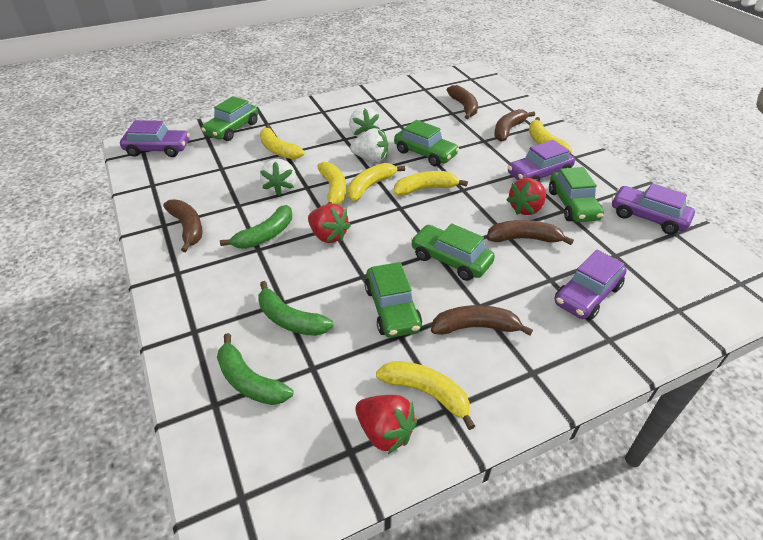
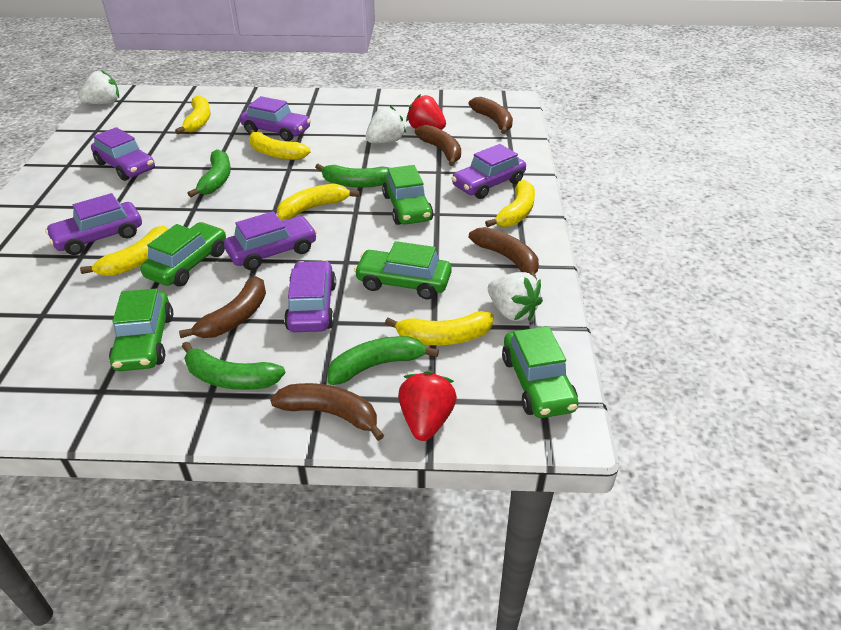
green banana: 3 -> 4
purple car: 4 -> 6
red strawberry: 3 -> 2

